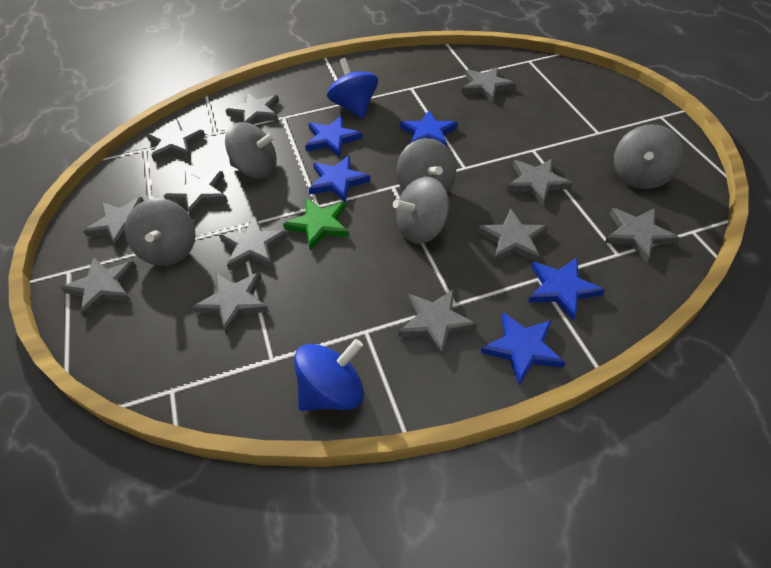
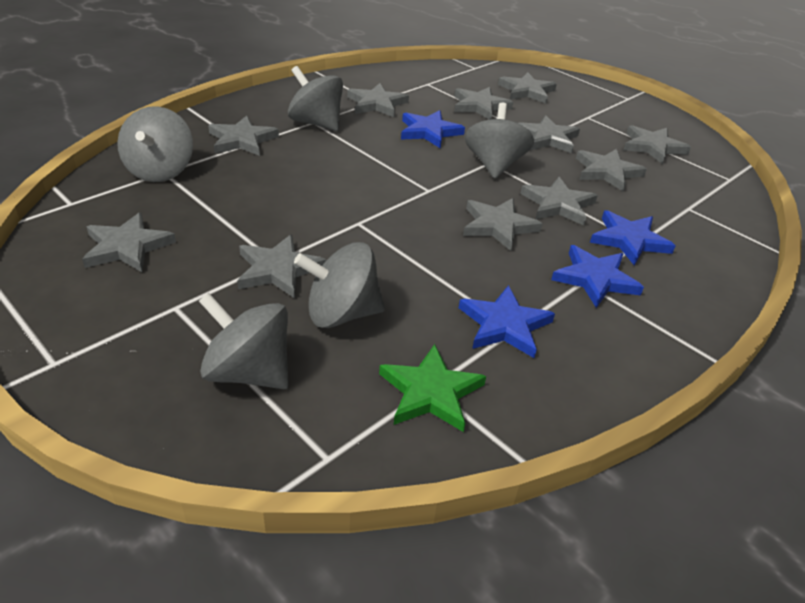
blue spinning top: 2 -> 0
blue star: 5 -> 4
grey star: 12 -> 11

